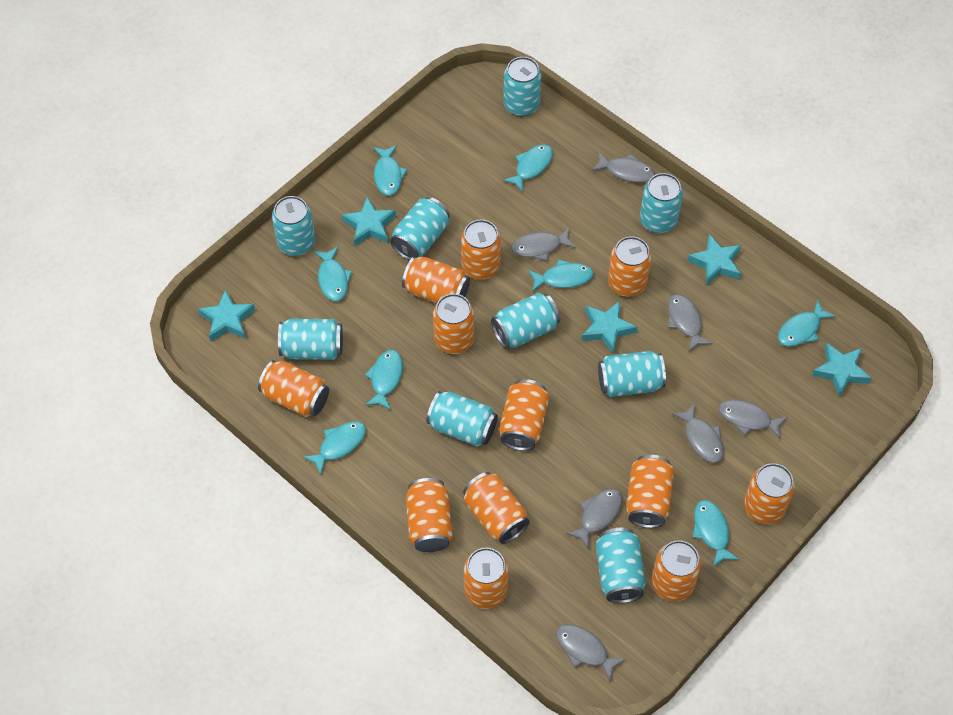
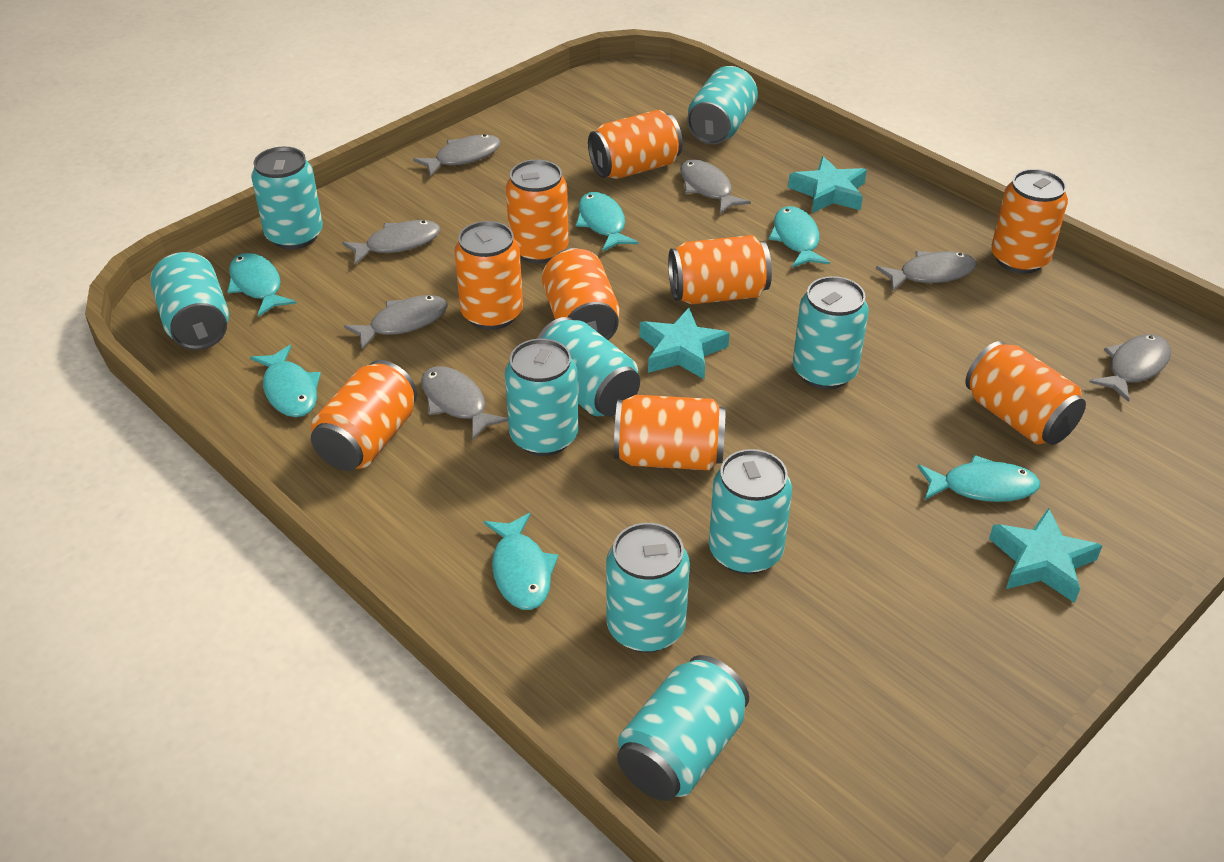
orange can: 12 -> 9
turquoise fish: 8 -> 6
turquoise star: 5 -> 3

